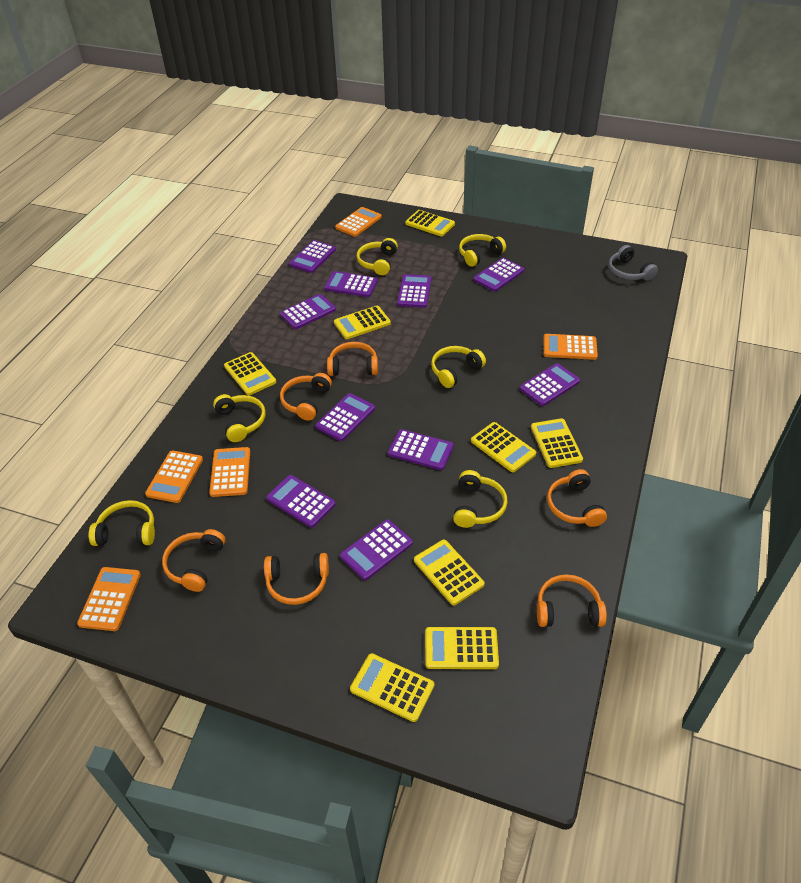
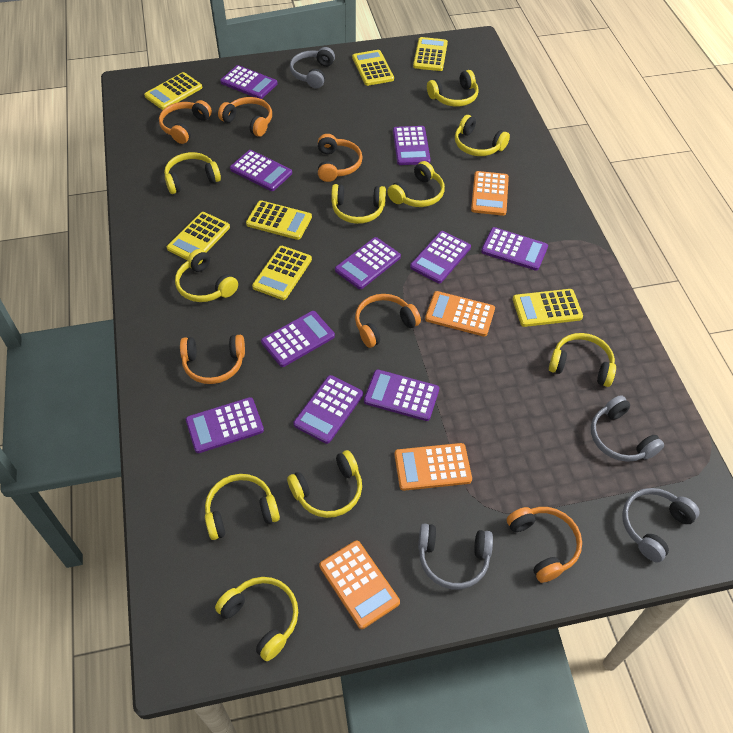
grey headphones: 1 -> 4
orange calculator: 5 -> 4
yellow calculator: 8 -> 7
yellow headphones: 6 -> 10

